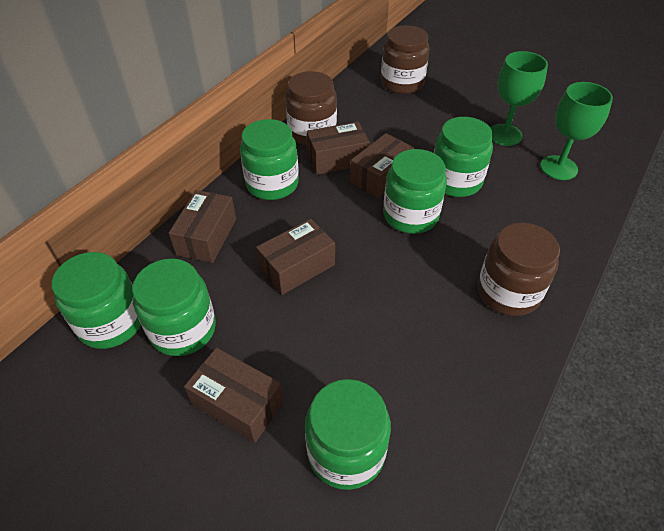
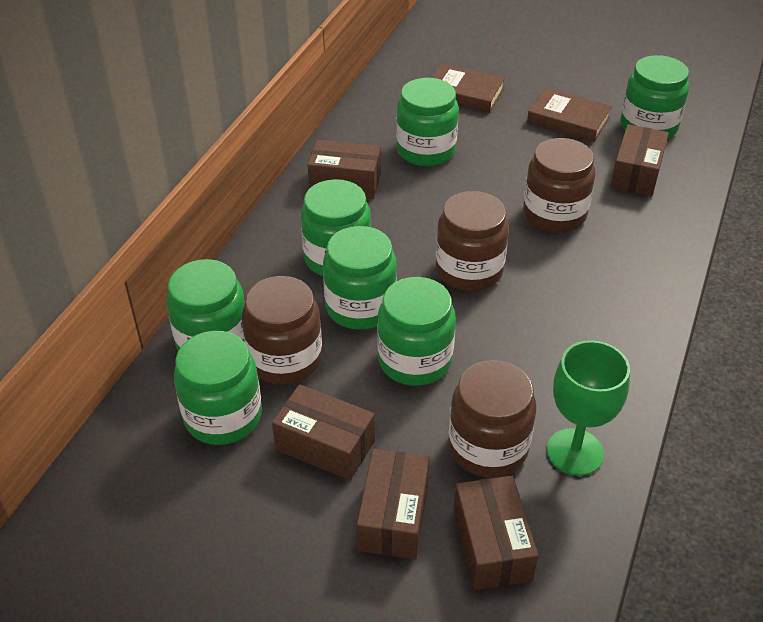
brown book: 0 -> 2
brown jar: 3 -> 4
green goblet: 2 -> 1
green jar: 6 -> 7

